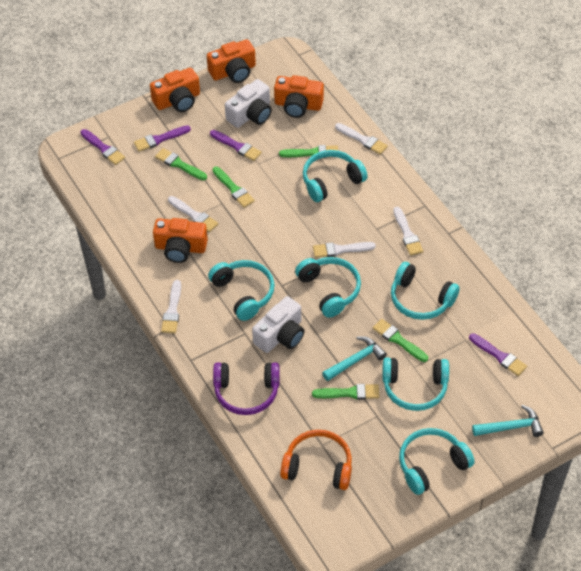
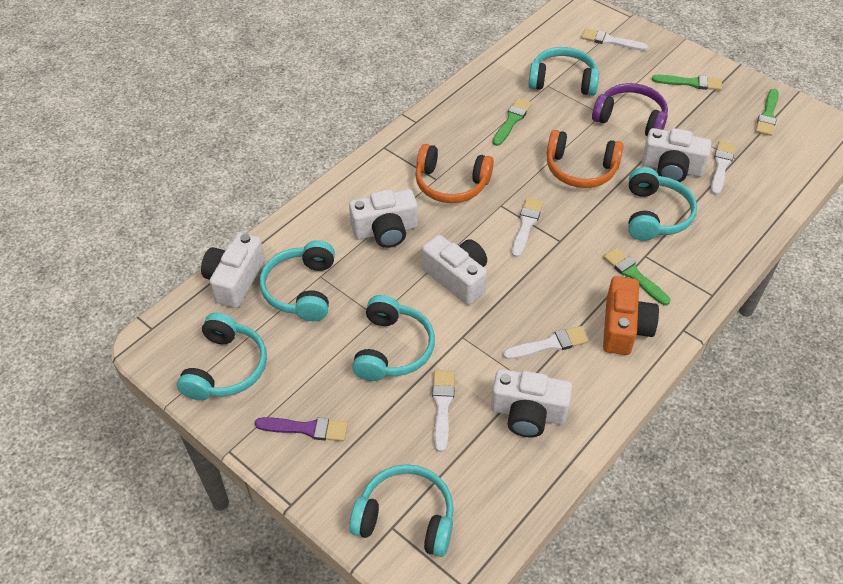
green brush: 5 -> 4
orange camera: 4 -> 1
orange headphones: 1 -> 2
purple brush: 4 -> 1
turquoise hammer: 2 -> 0
white camera: 2 -> 5

